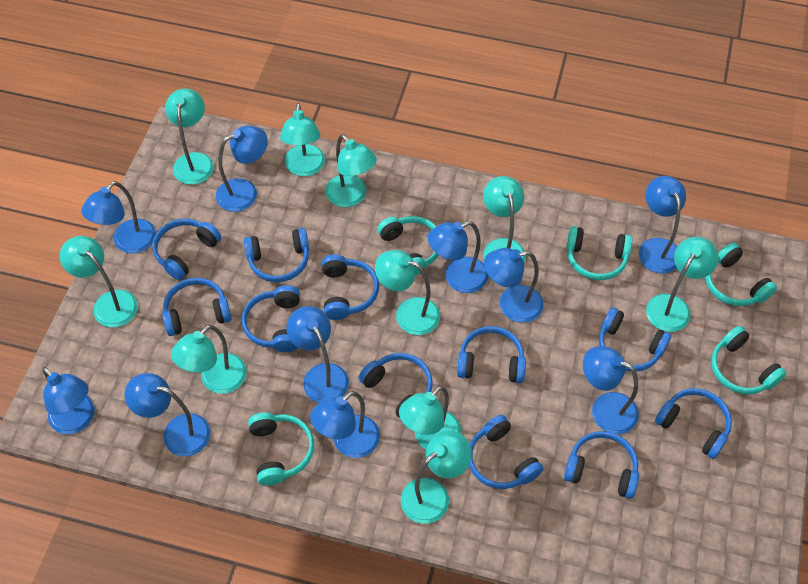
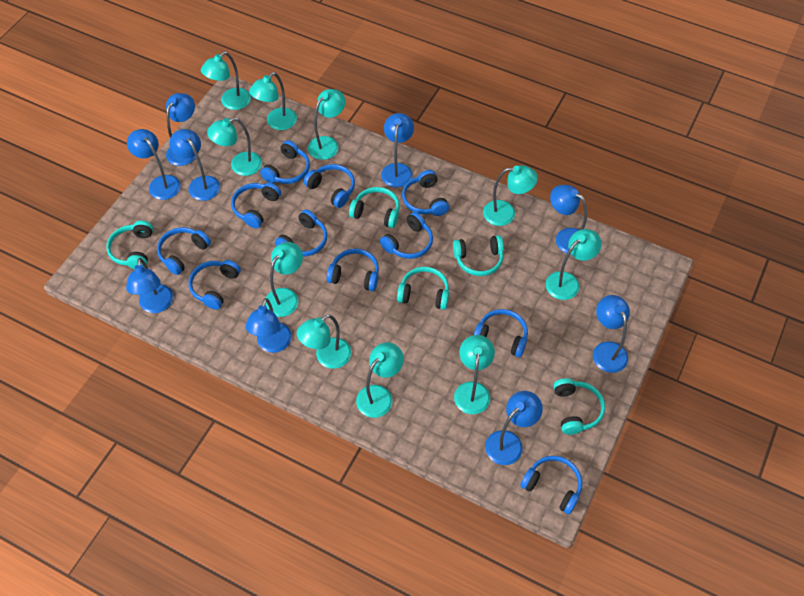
blue lamp: 10 -> 9

